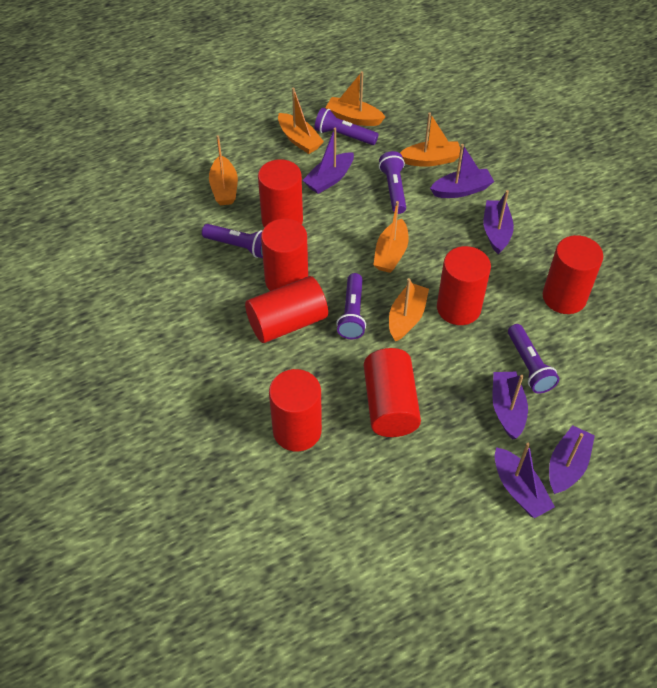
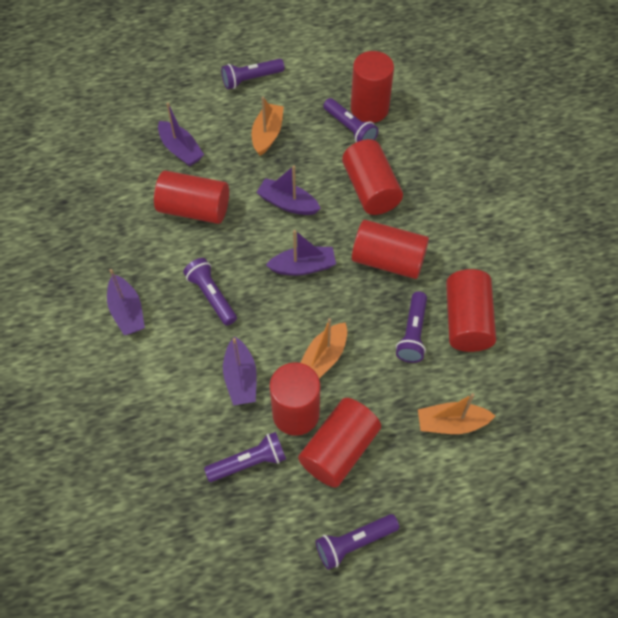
orange boat: 6 -> 3
purple boat: 6 -> 5
purple flashlight: 5 -> 6

